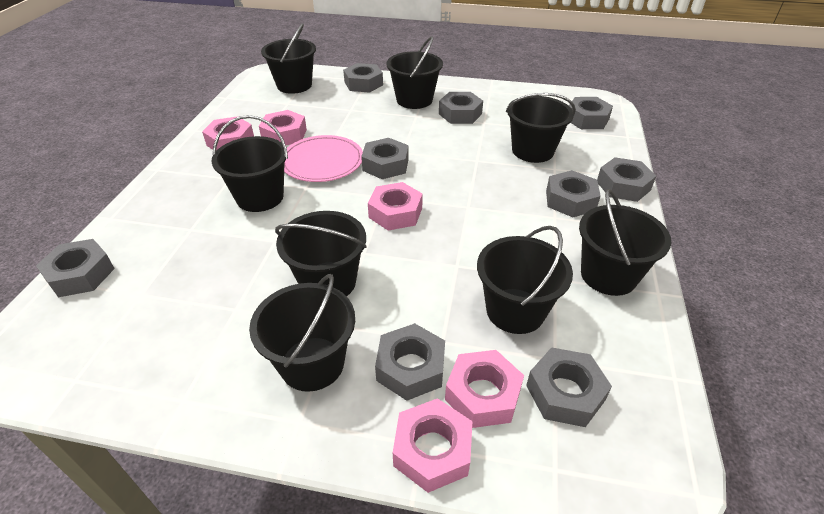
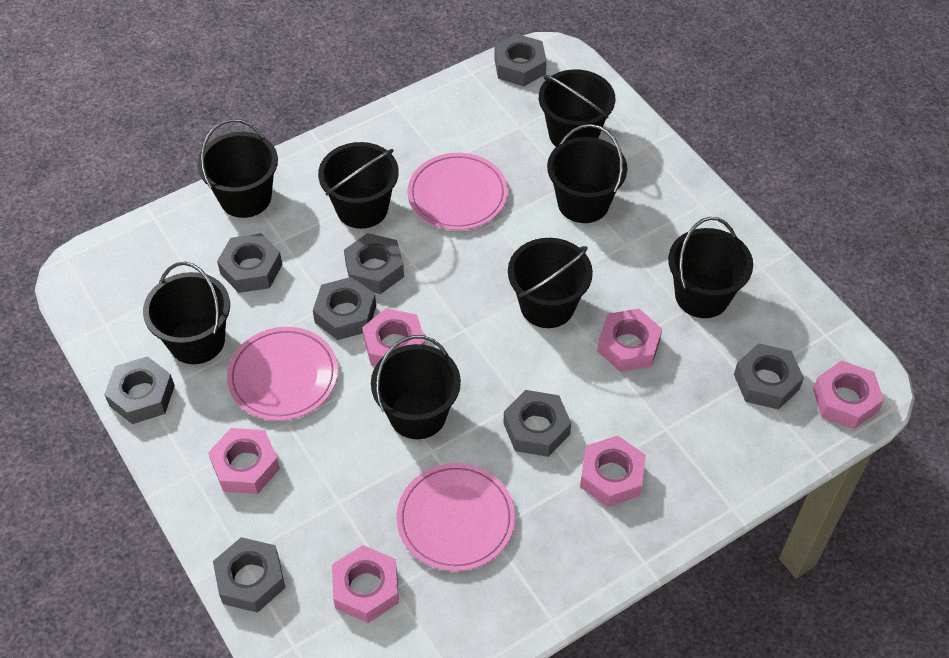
grey nut: 9 -> 8
pink nut: 5 -> 6
pink plate: 1 -> 3

